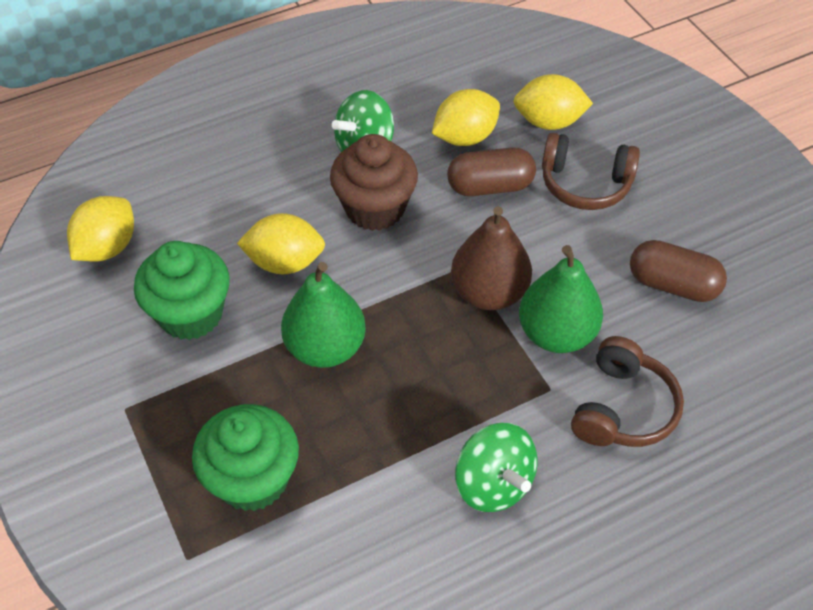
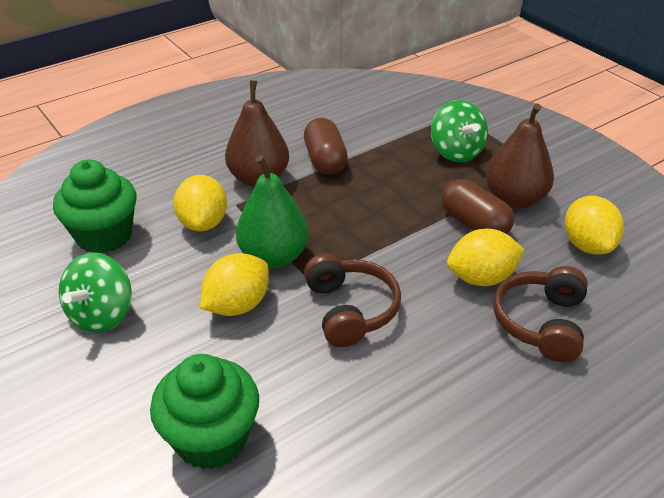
brown cupcake: 1 -> 0
brown pear: 1 -> 2
green pear: 2 -> 1

